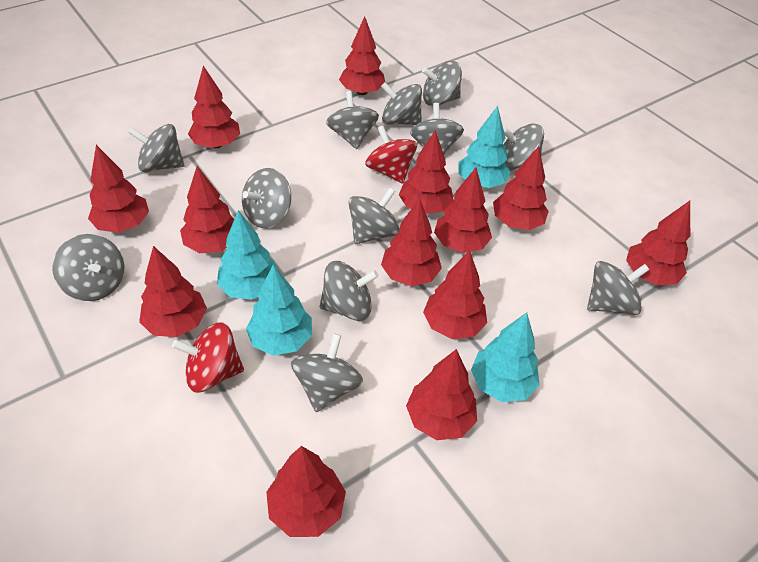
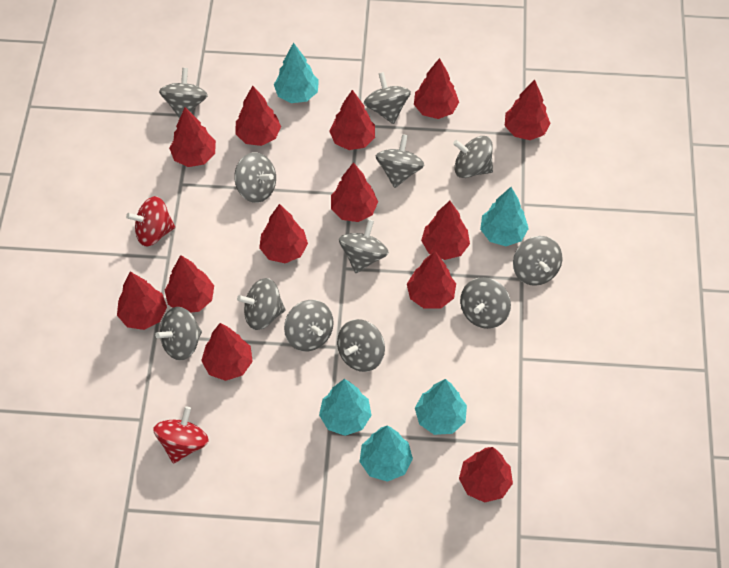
turquoise tree: 4 -> 5

